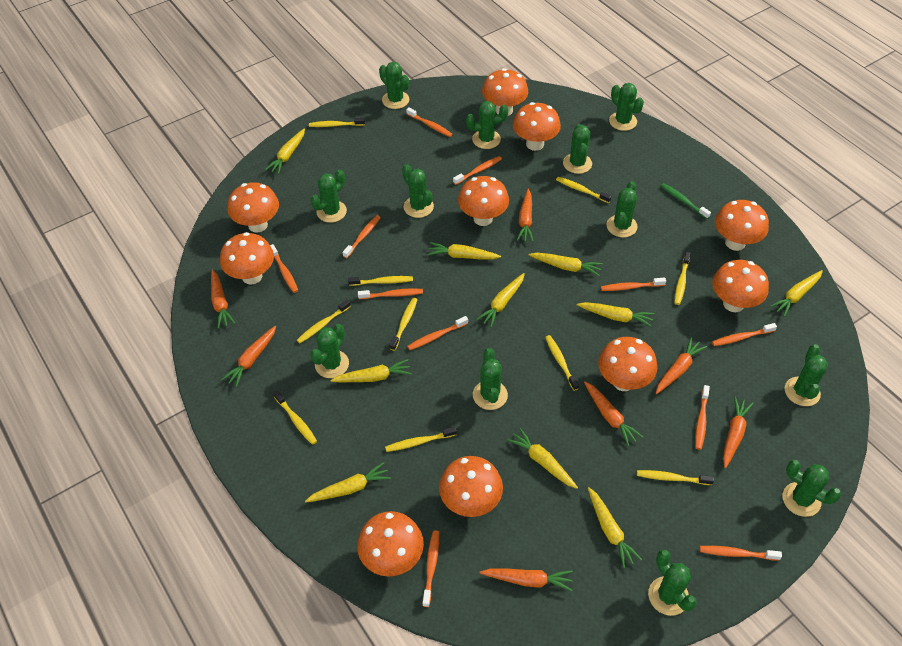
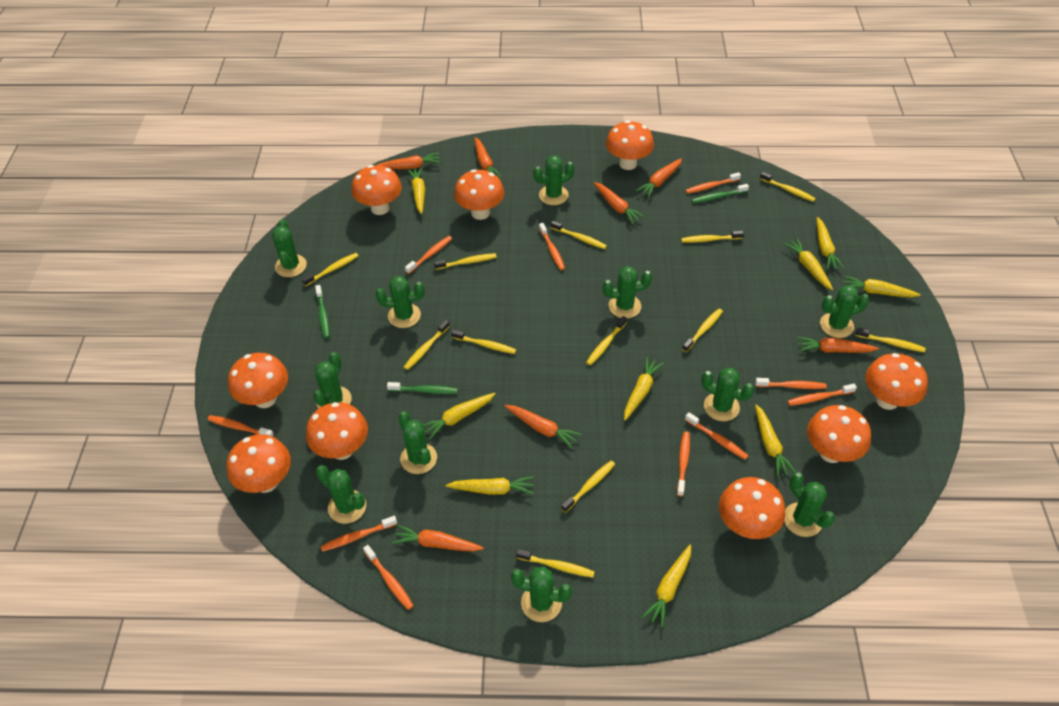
green cactus: 12 -> 11
green toothbrush: 1 -> 3
orange mushroom: 10 -> 9
orange toothbrush: 11 -> 10
yellow carrot: 10 -> 9
yellow toothbrush: 10 -> 12

